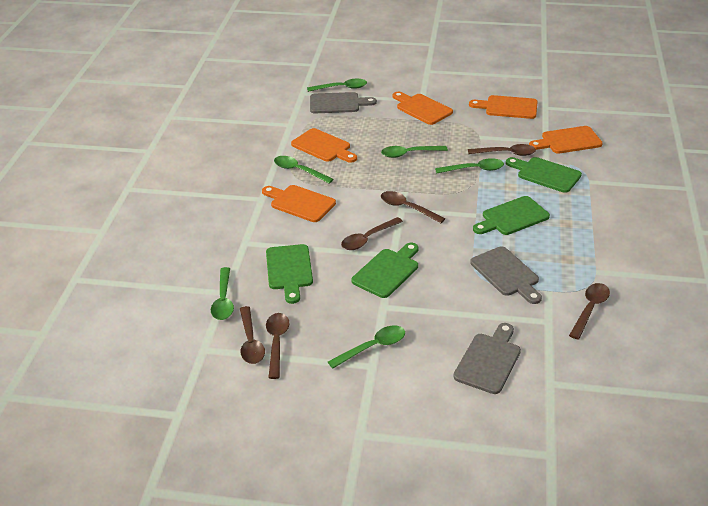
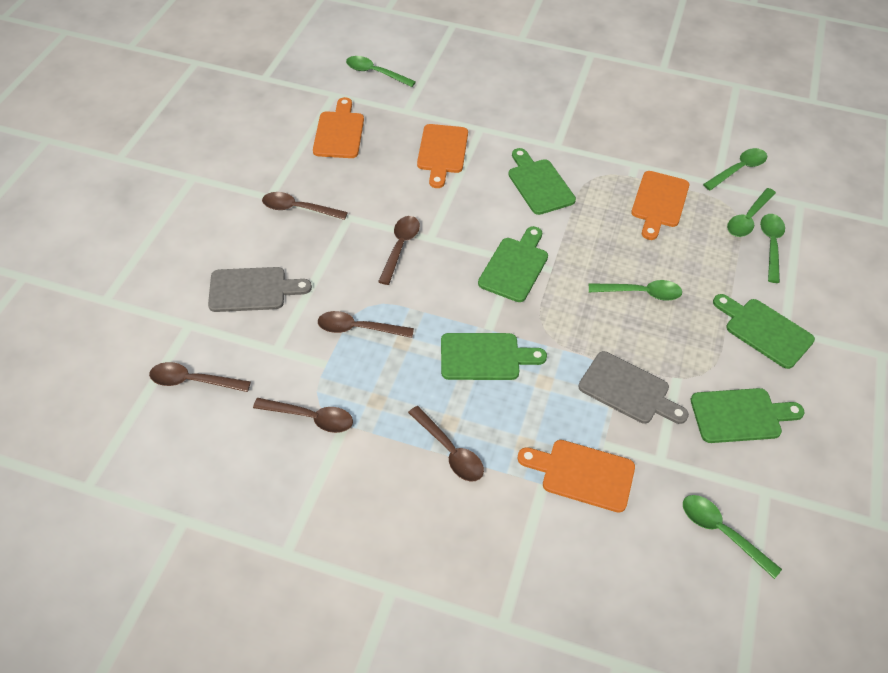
green cutting board: 4 -> 5
grey cutting board: 3 -> 2
orange cutting board: 5 -> 4

